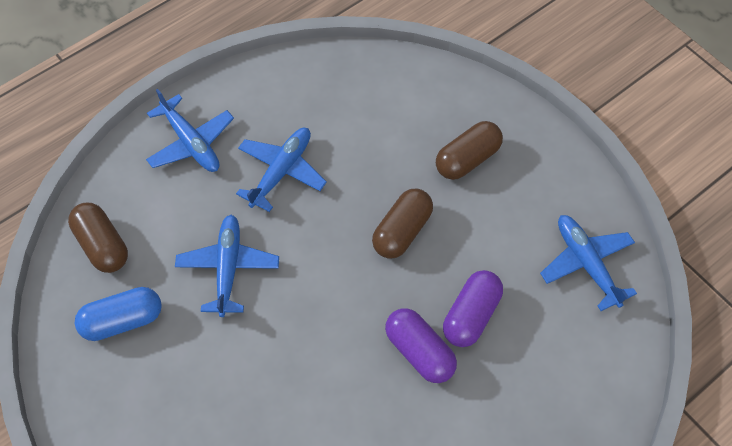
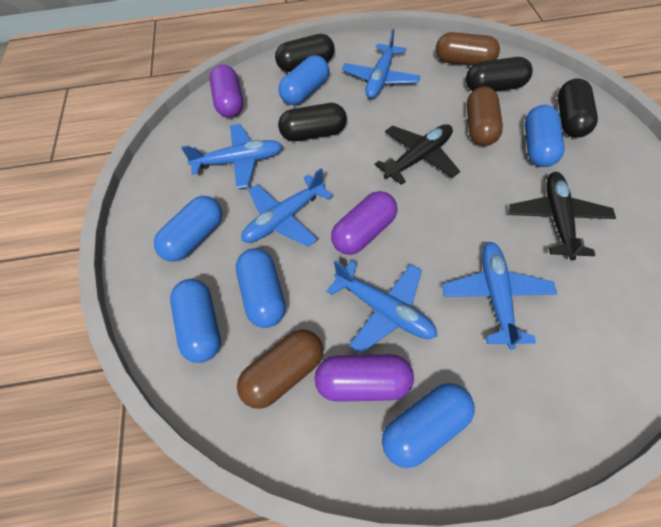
black capsule: 0 -> 4
black plane: 0 -> 2
blue capsule: 1 -> 6
blue plane: 4 -> 5
purple capsule: 2 -> 3

